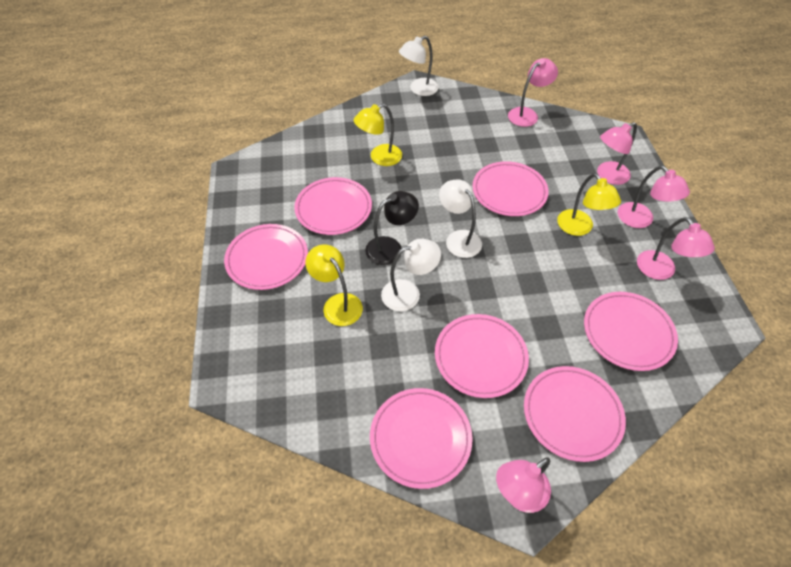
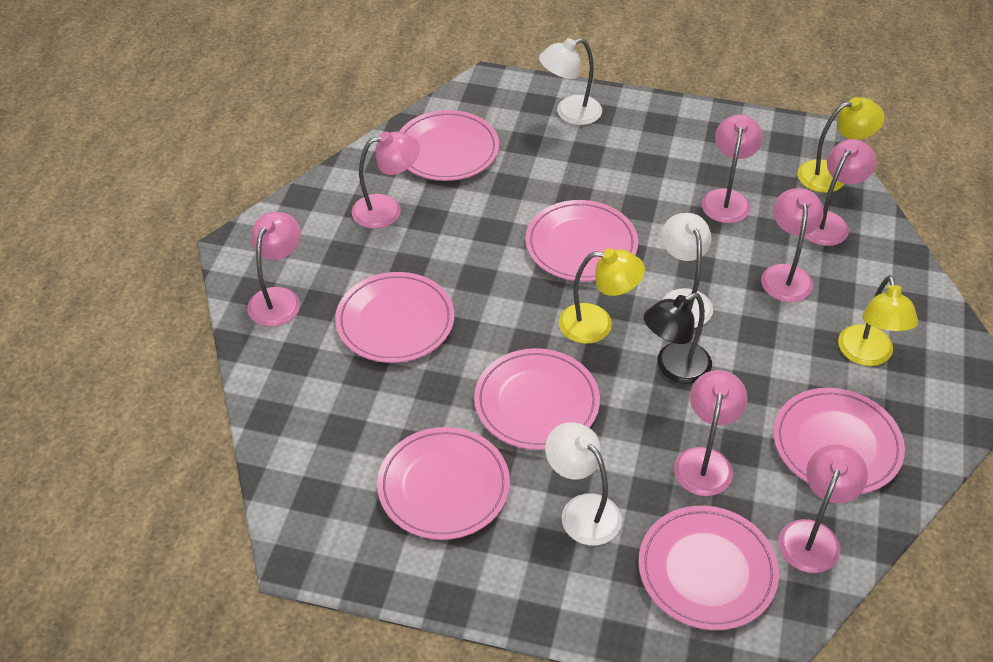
pink lamp: 5 -> 7

